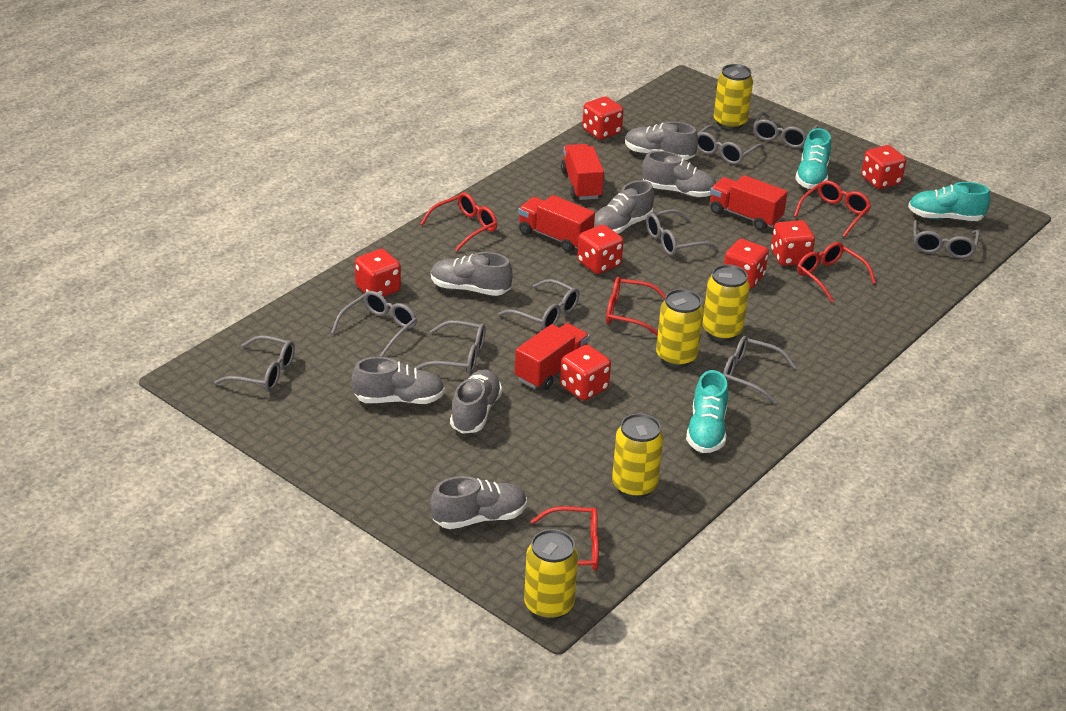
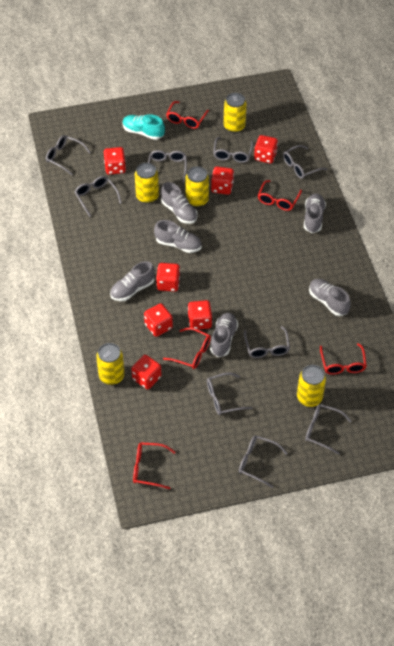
grey shoe: 7 -> 6
red truck: 4 -> 0
turquoise shoe: 3 -> 1

